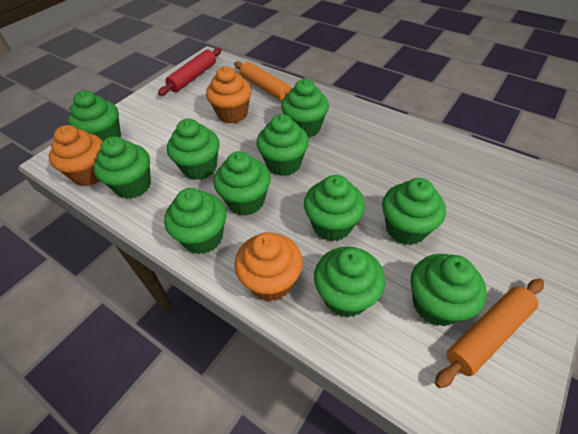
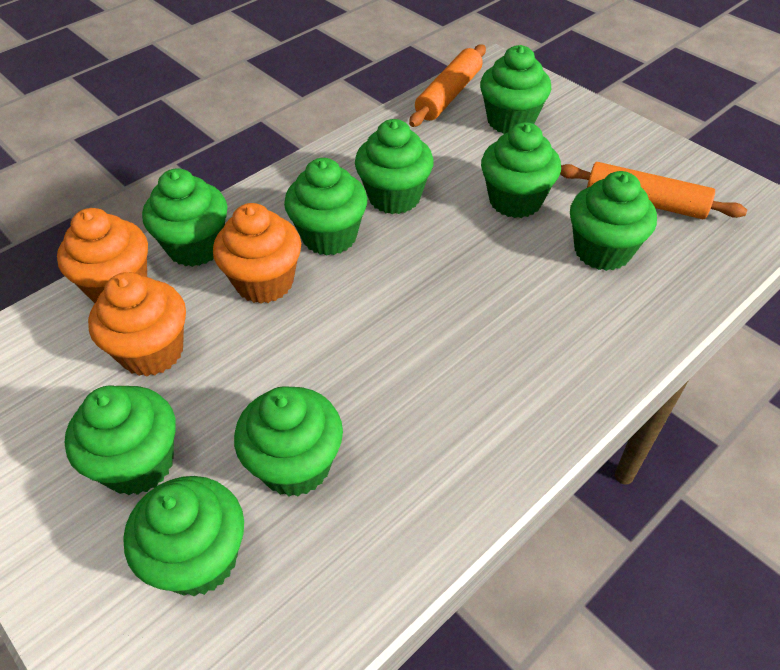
green cupcake: 11 -> 9
red rolling pin: 1 -> 0

